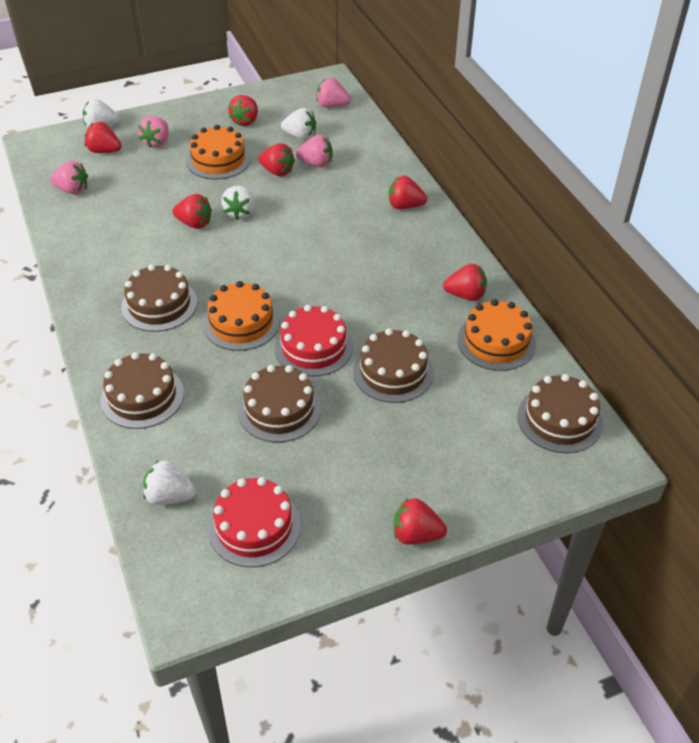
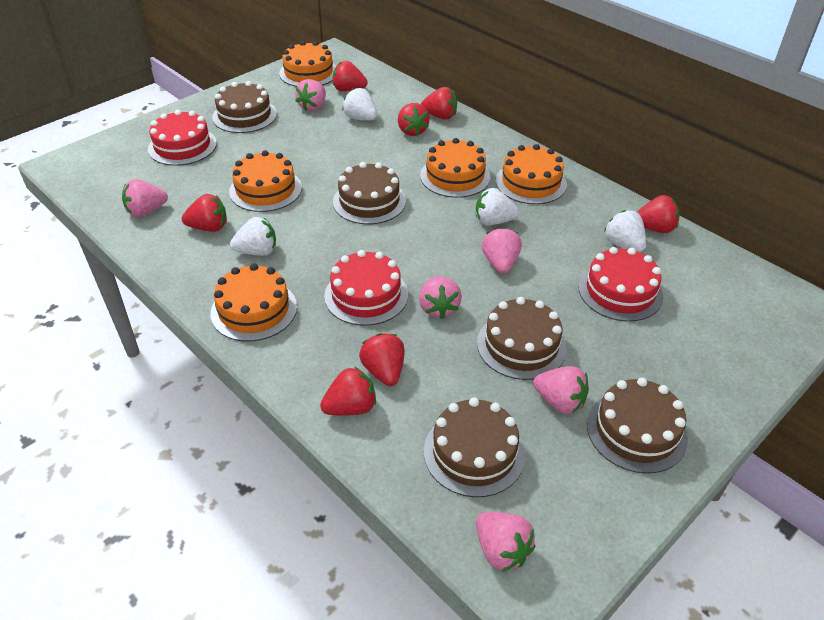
orange cake: 3 -> 5
pink strawberry: 4 -> 6
red cake: 2 -> 3

